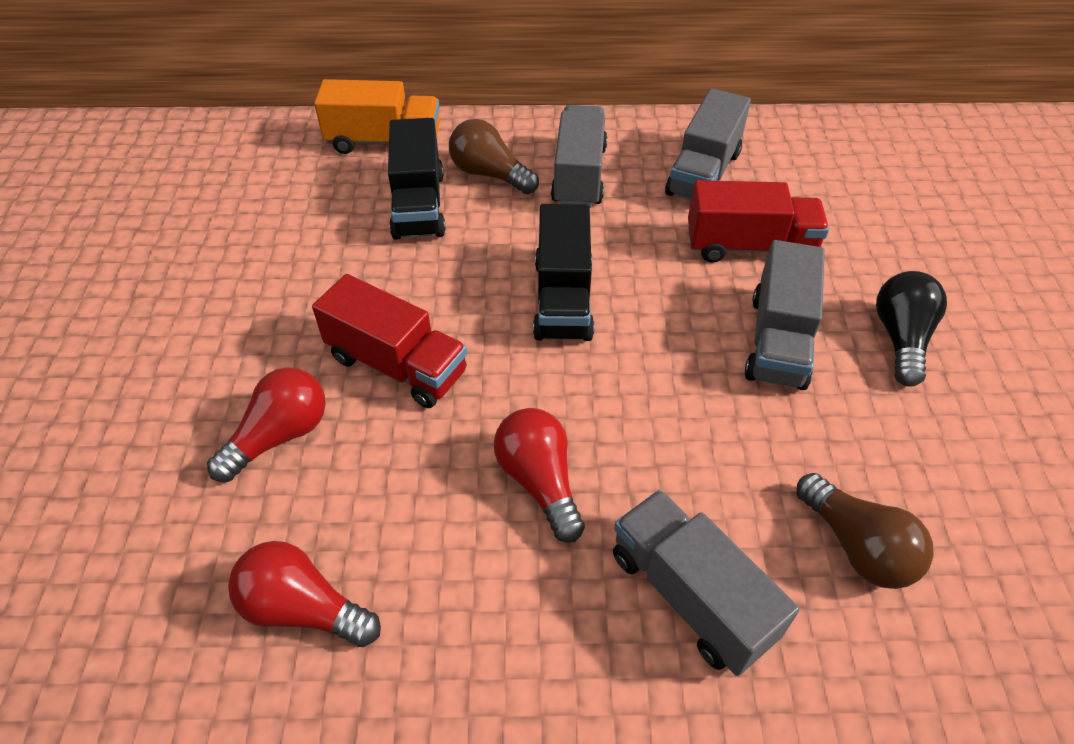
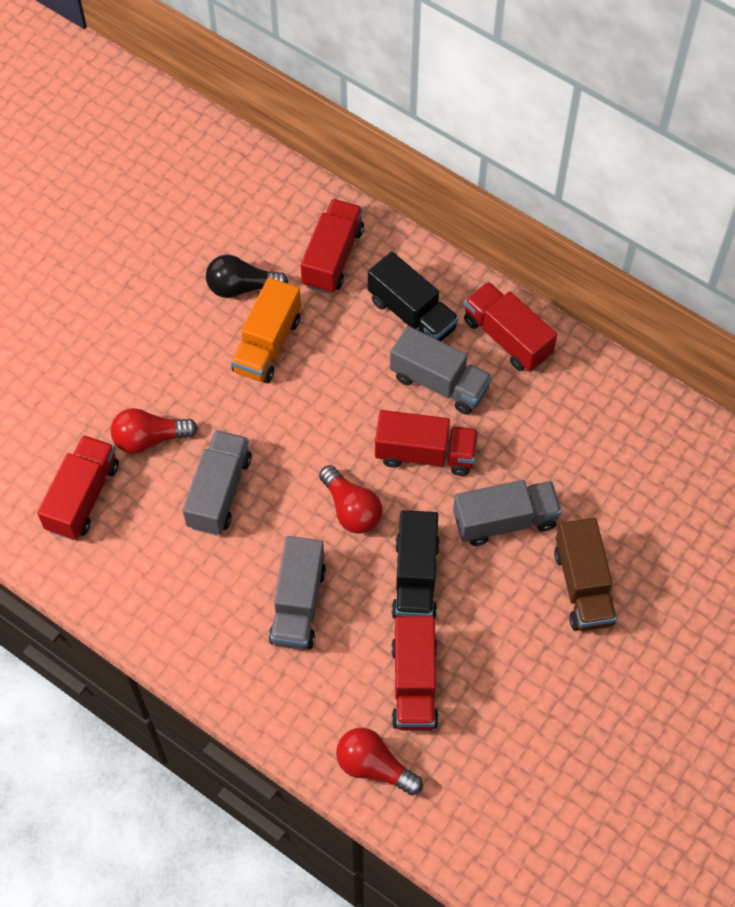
brown light bulb: 2 -> 0
brown truck: 0 -> 1
red truck: 2 -> 5

